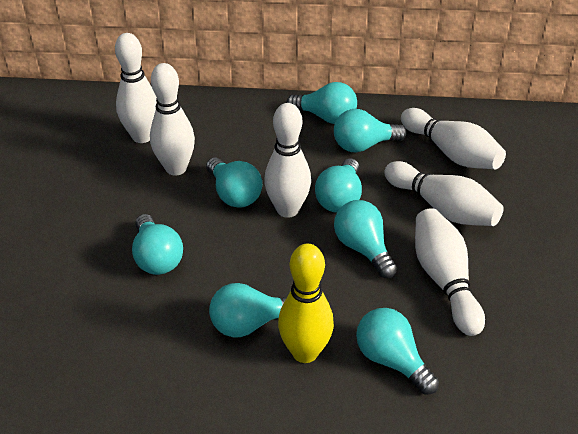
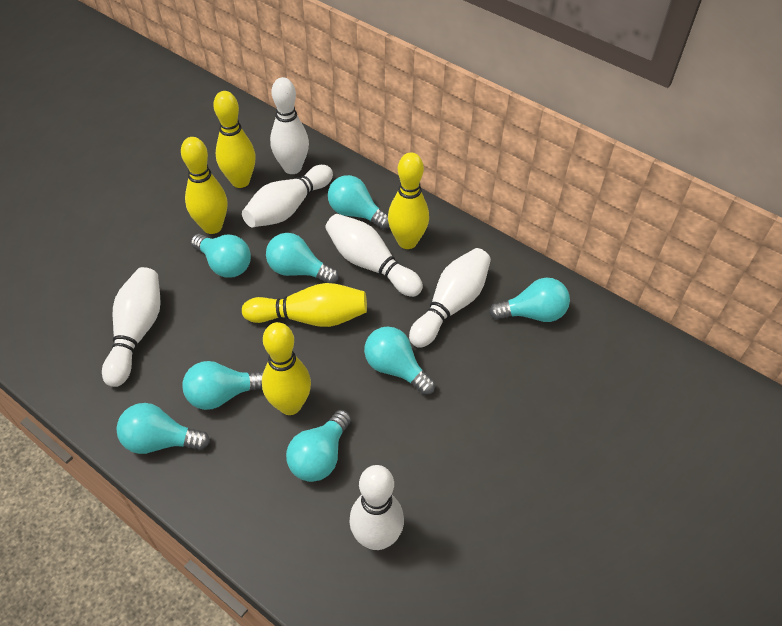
yellow bowling pin: 1 -> 5

